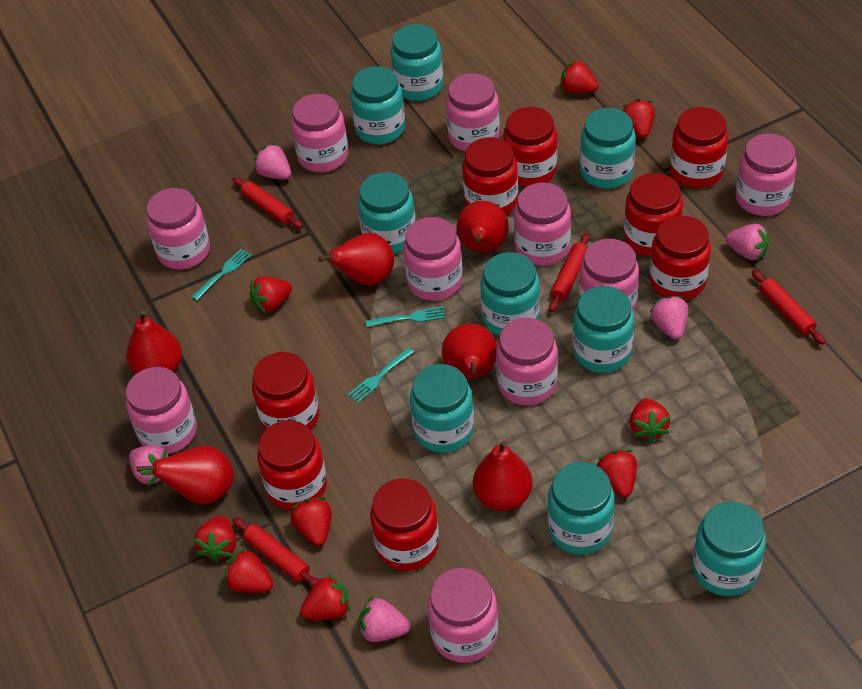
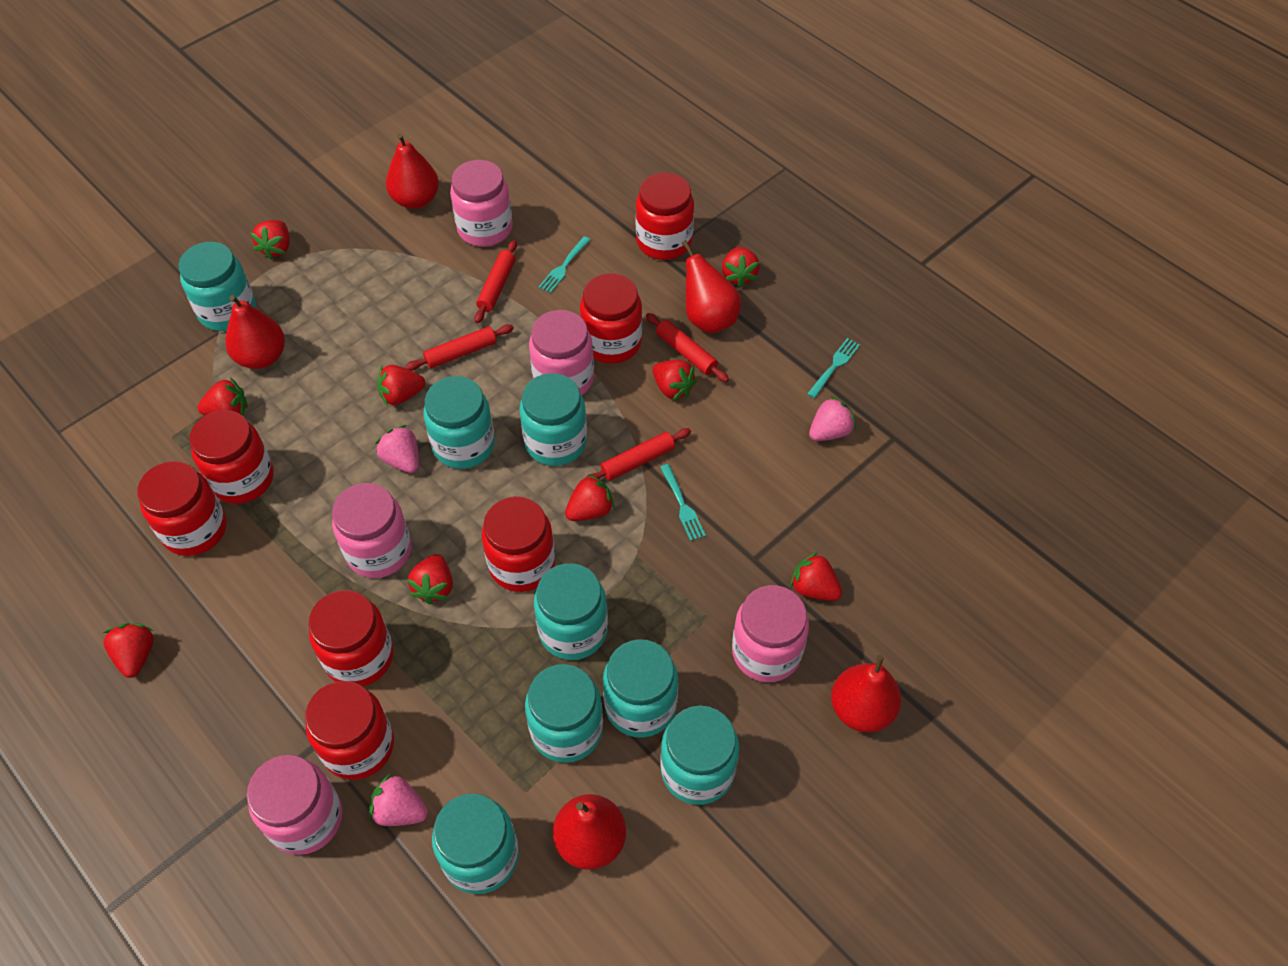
pink jar: 10 -> 5
pink strawberry: 5 -> 3
red jar: 8 -> 7
red pear: 6 -> 5
turquoise jar: 9 -> 8

